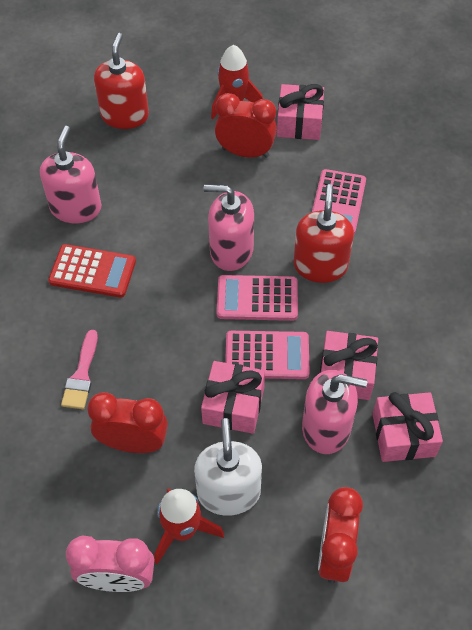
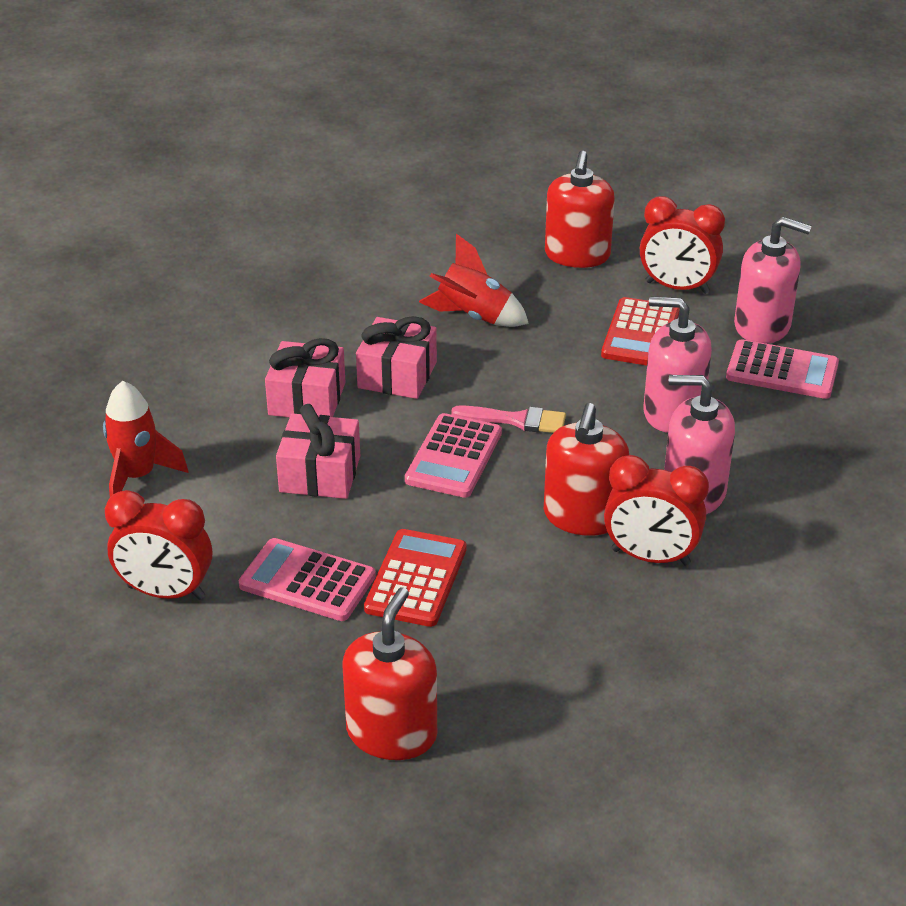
pink clock: 1 -> 0
pink gift: 4 -> 3
red calculator: 1 -> 2
red soap dispenser: 2 -> 3
white soap dispenser: 1 -> 0

